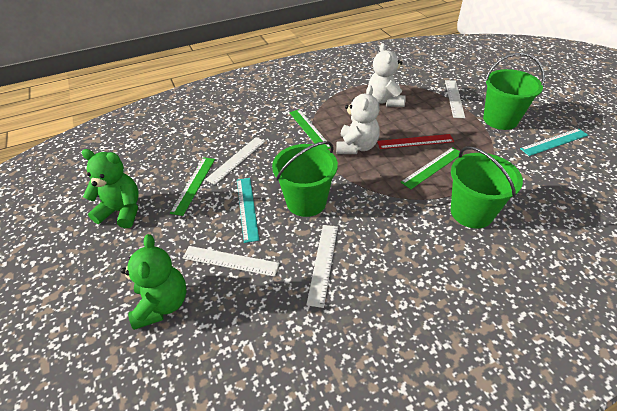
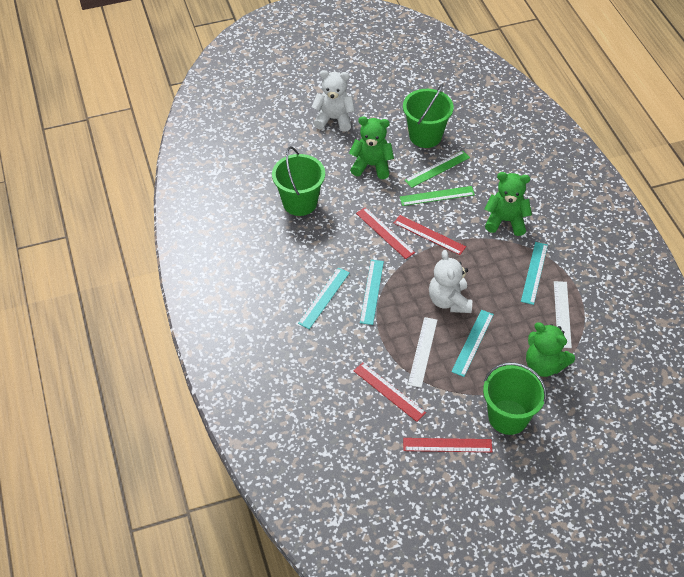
green ruler: 3 -> 2
green teddy bear: 2 -> 3
red ruler: 1 -> 4
turquoise ruler: 2 -> 4
white ruler: 4 -> 2

